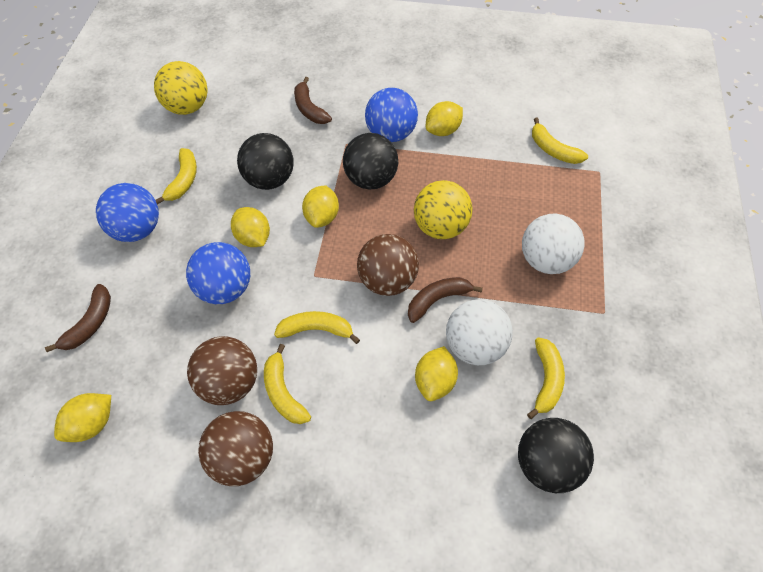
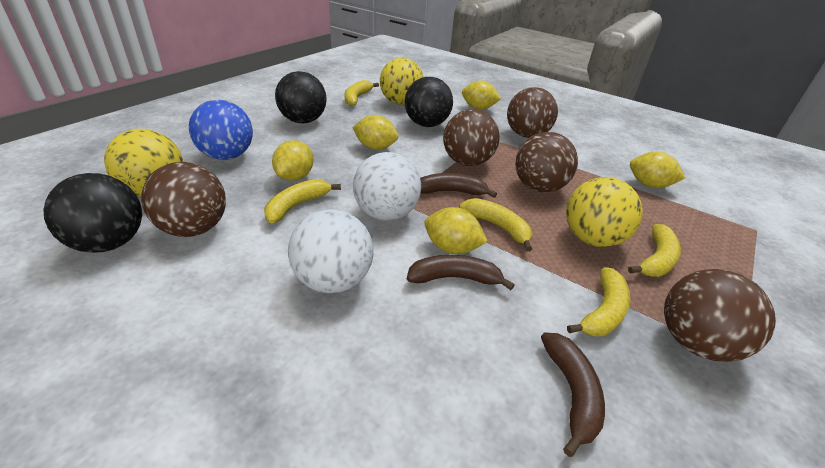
blue ball: 3 -> 1
brown ball: 3 -> 5
yellow ball: 2 -> 3

